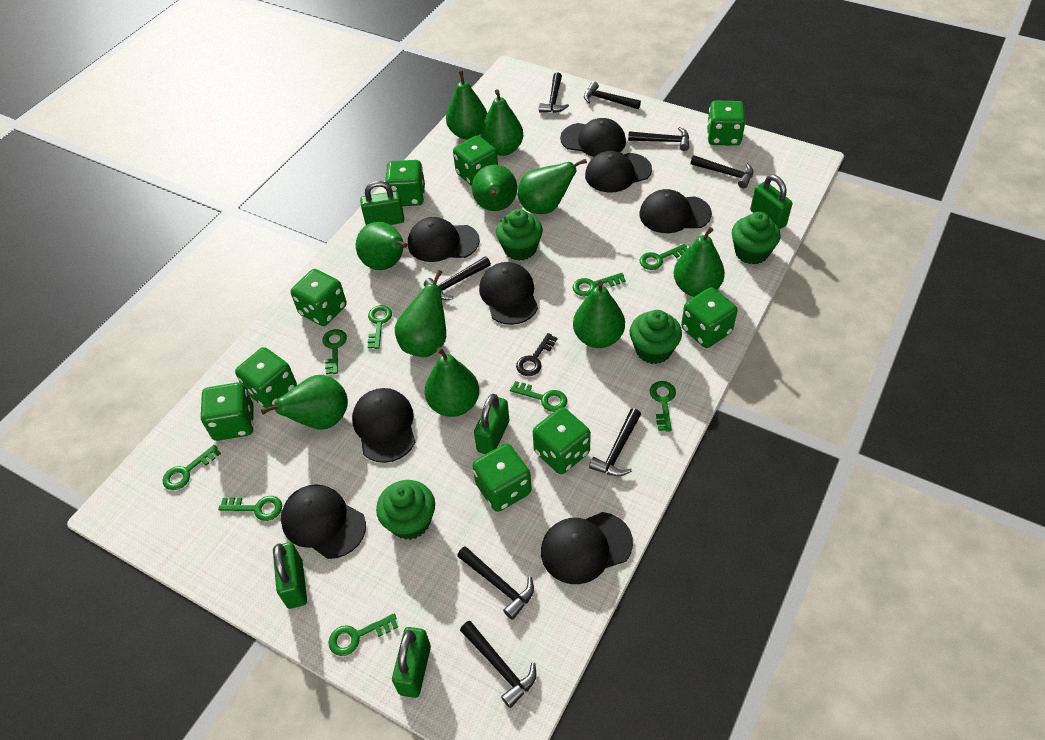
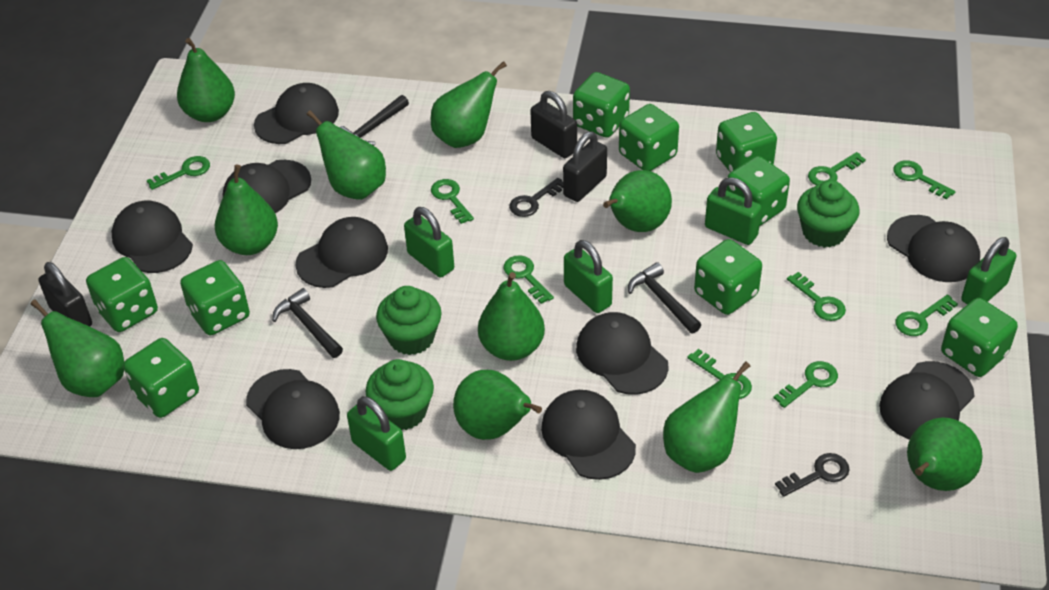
black cap: 8 -> 9
black hammer: 8 -> 3
black key: 1 -> 2
black padlock: 0 -> 3
green cupcake: 4 -> 3

